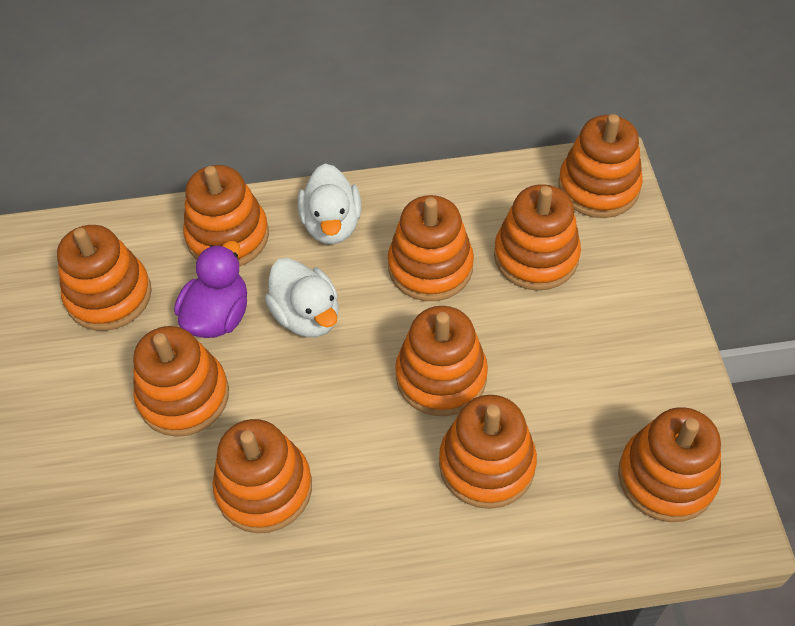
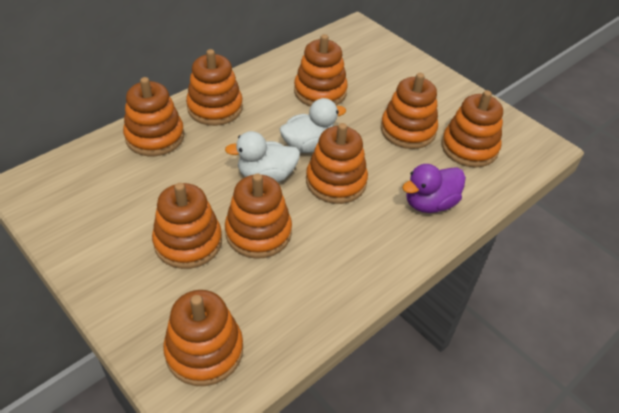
orange stacking toy: 10 -> 9

